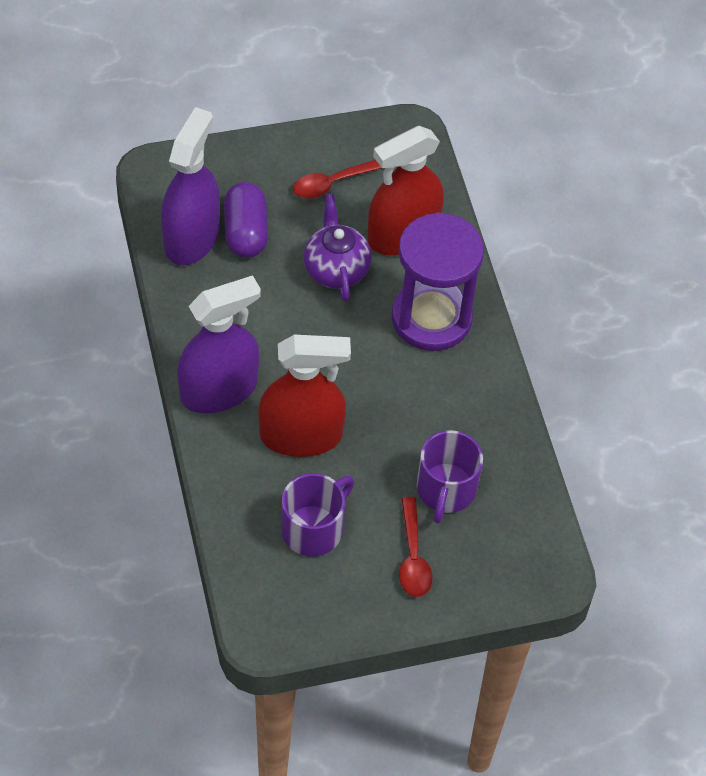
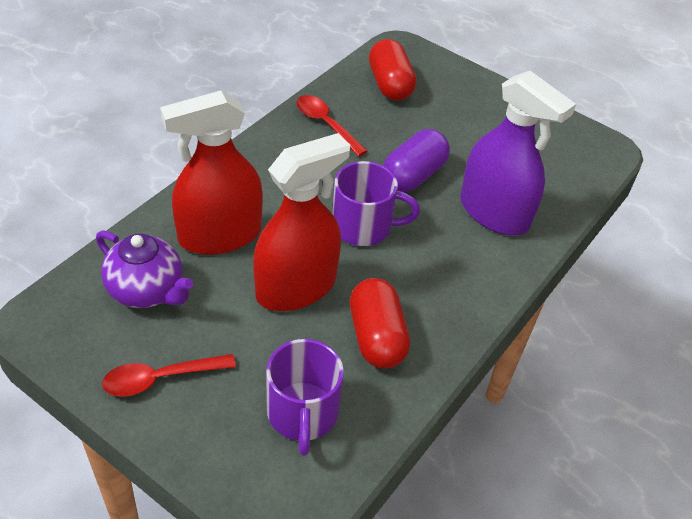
purple hourglass: 1 -> 0
purple spray bottle: 2 -> 1
red capsule: 0 -> 2

